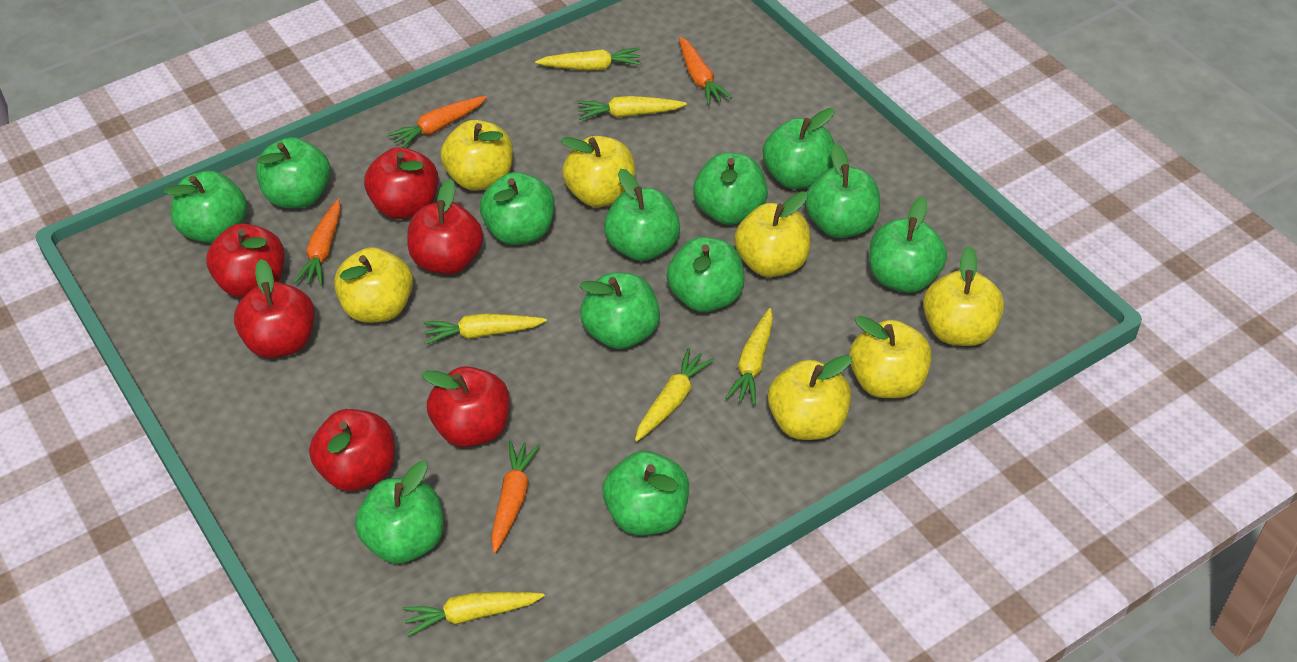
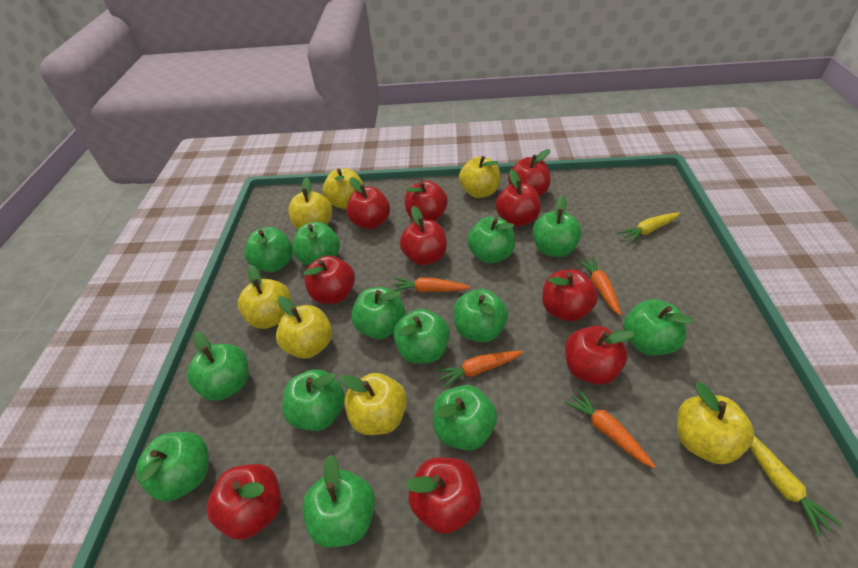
green apple: 12 -> 13
red apple: 6 -> 10
yellow carrot: 6 -> 2

